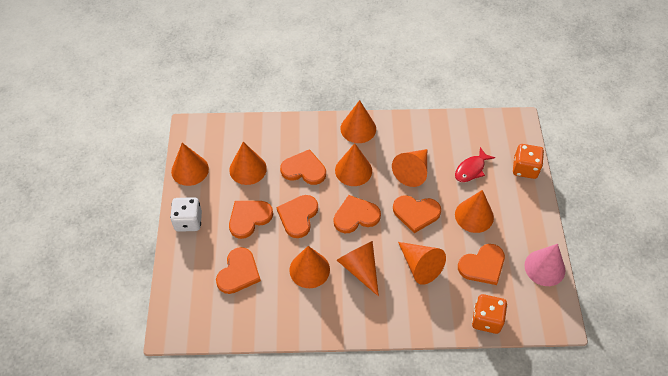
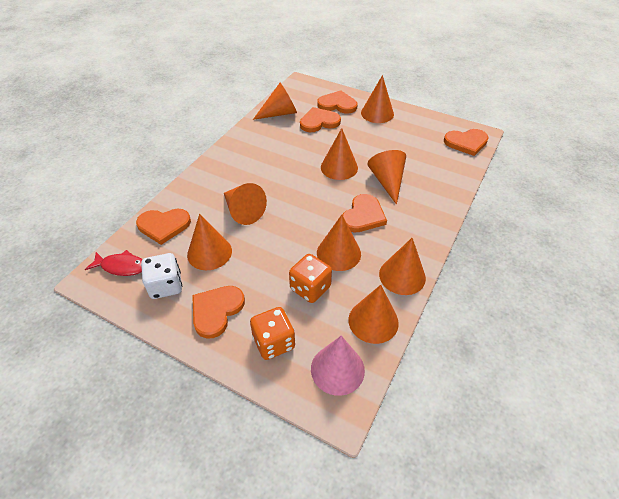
orange heart: 7 -> 6

